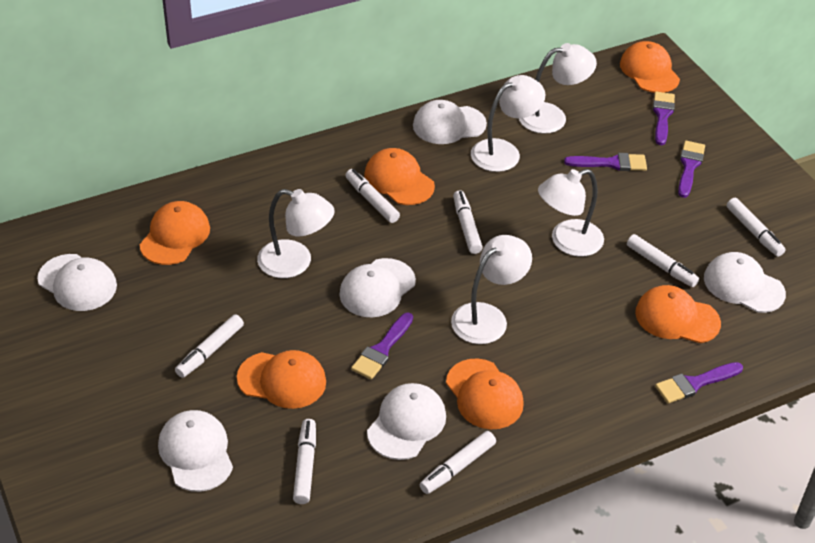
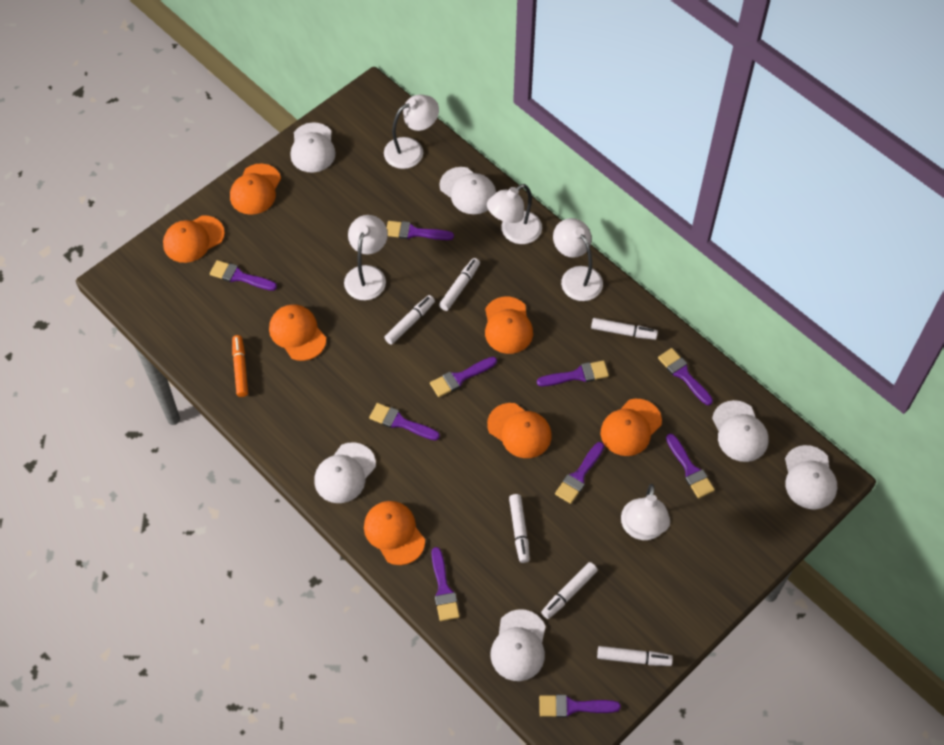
orange cap: 6 -> 7
orange marker: 0 -> 1
purple brush: 5 -> 10
white marker: 7 -> 6

